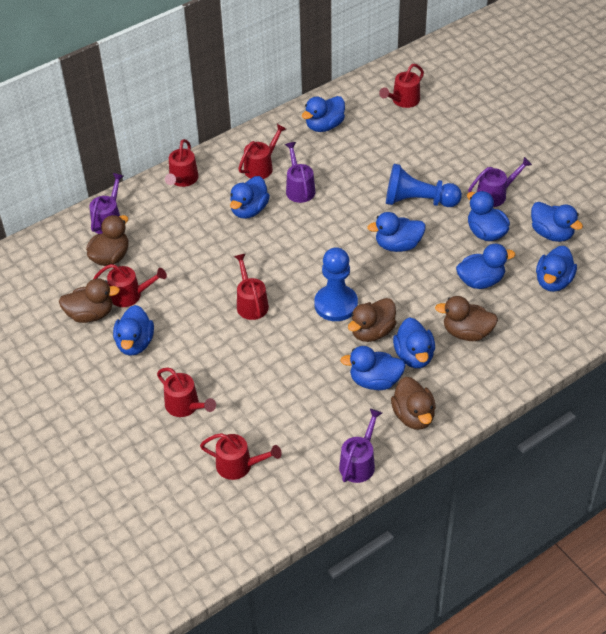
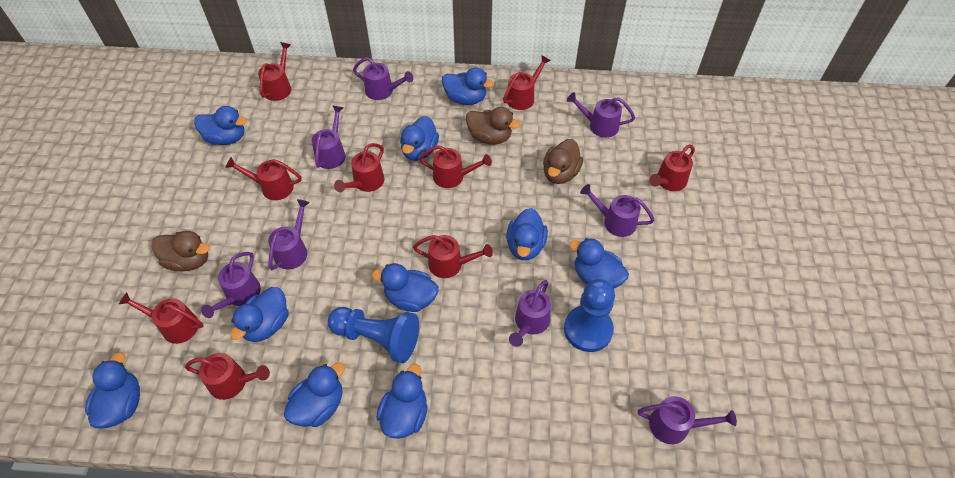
brown duck: 5 -> 3
purple watering can: 4 -> 8
red watering can: 7 -> 9

